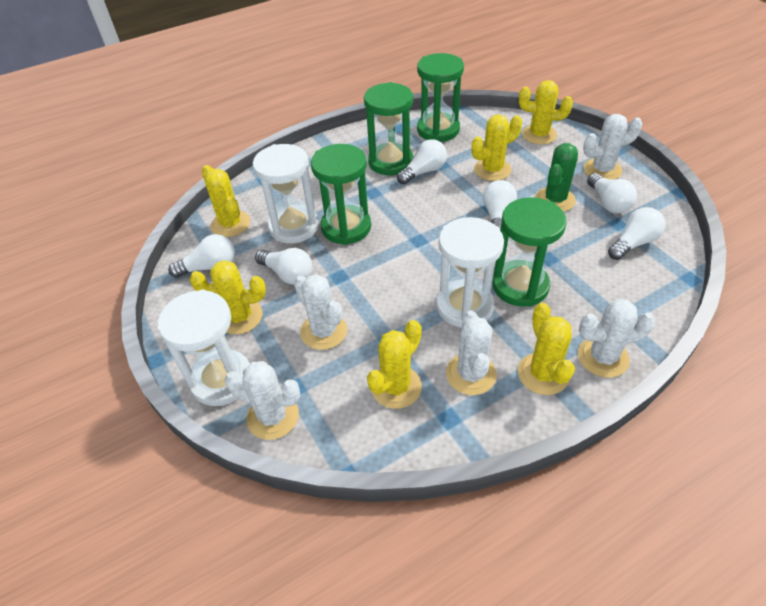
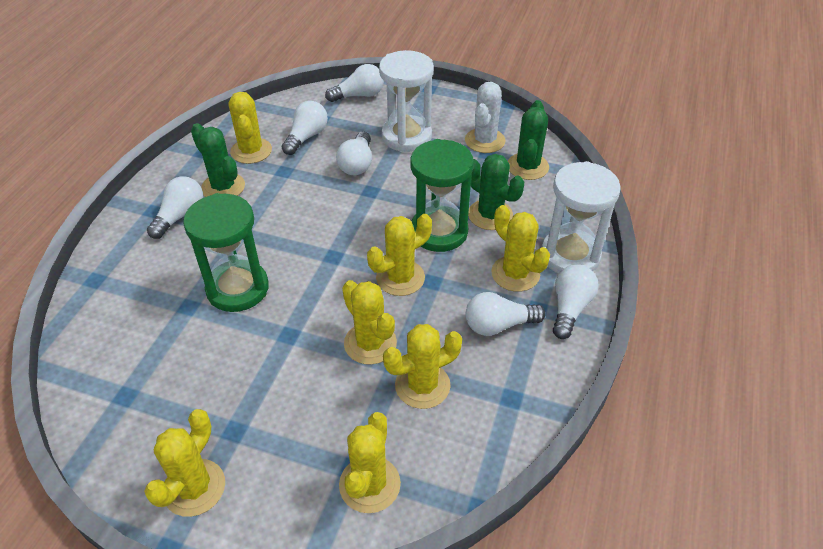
green cactus: 1 -> 3
green hourglass: 4 -> 2
white cactus: 5 -> 1
white hourglass: 3 -> 2
yellow cactus: 6 -> 7

